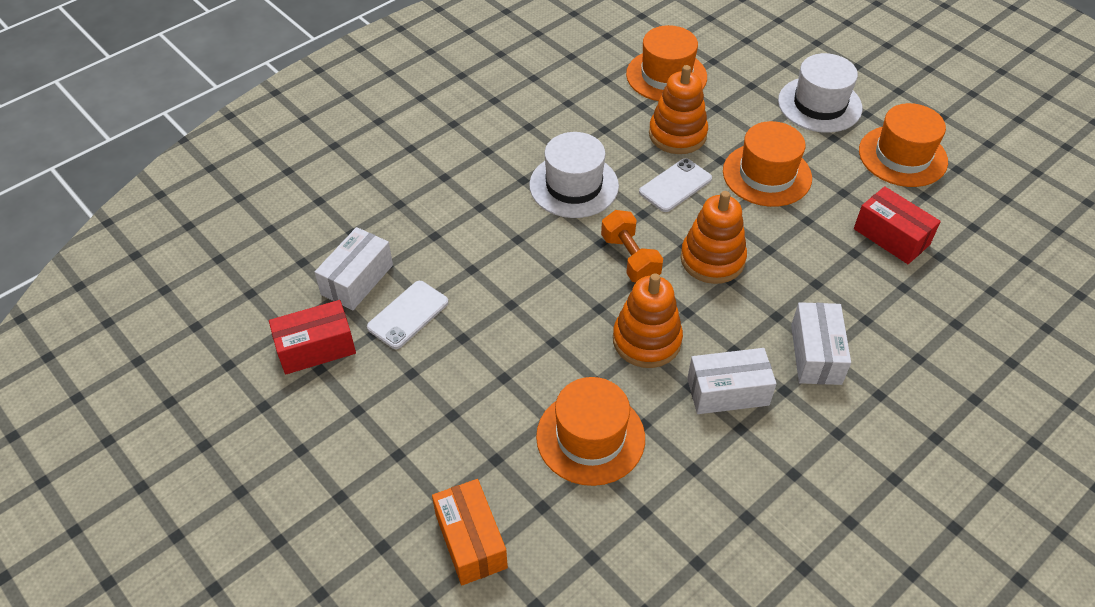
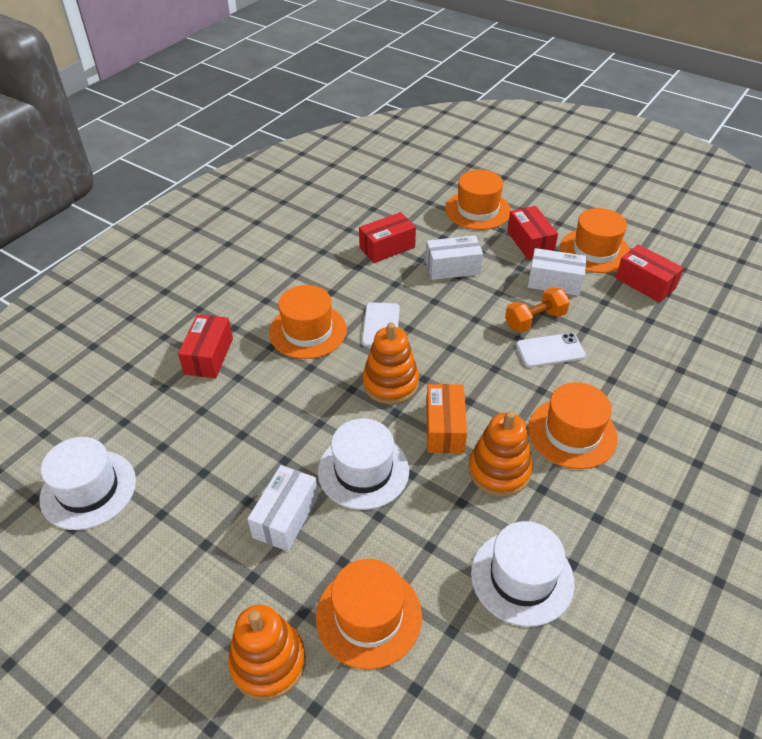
orange hat: 4 -> 5
red box: 2 -> 4
white hat: 2 -> 3

